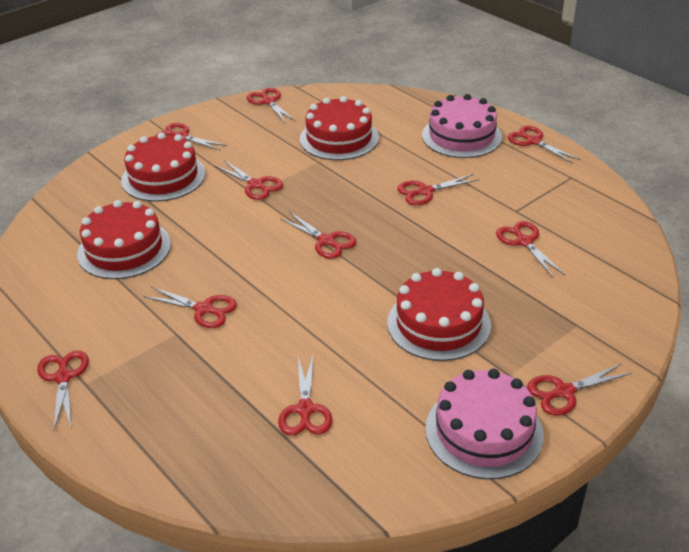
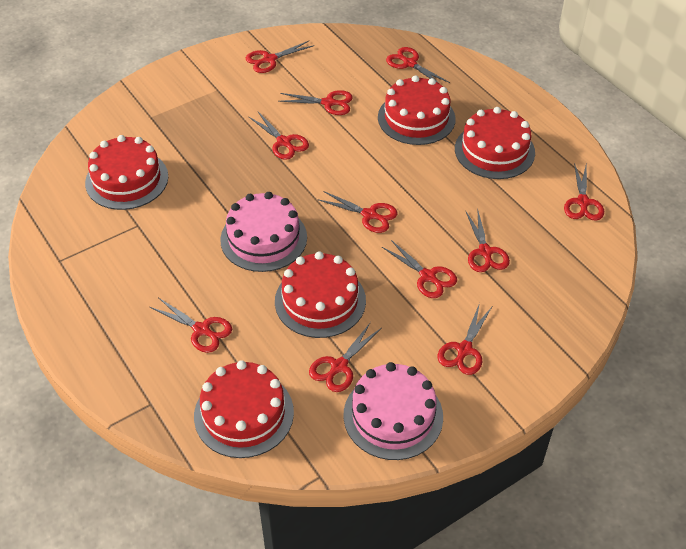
red cake: 4 -> 5

